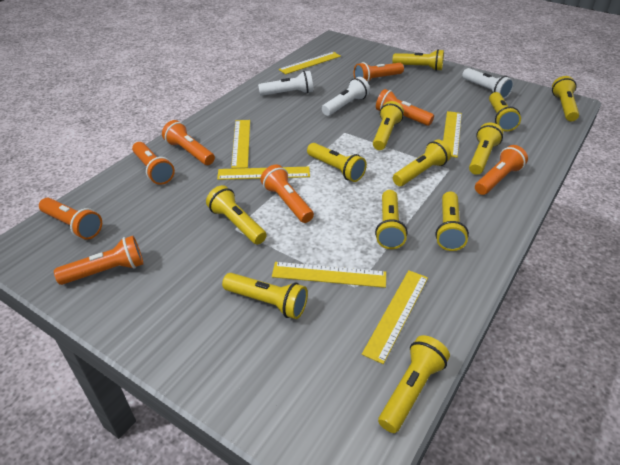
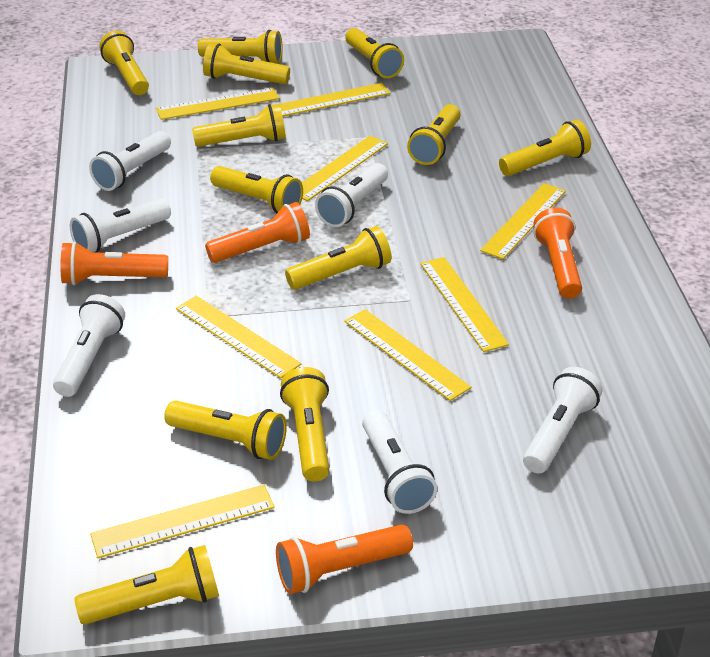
orange flashlight: 8 -> 4
white flashlight: 3 -> 6
yellow ruler: 6 -> 8

